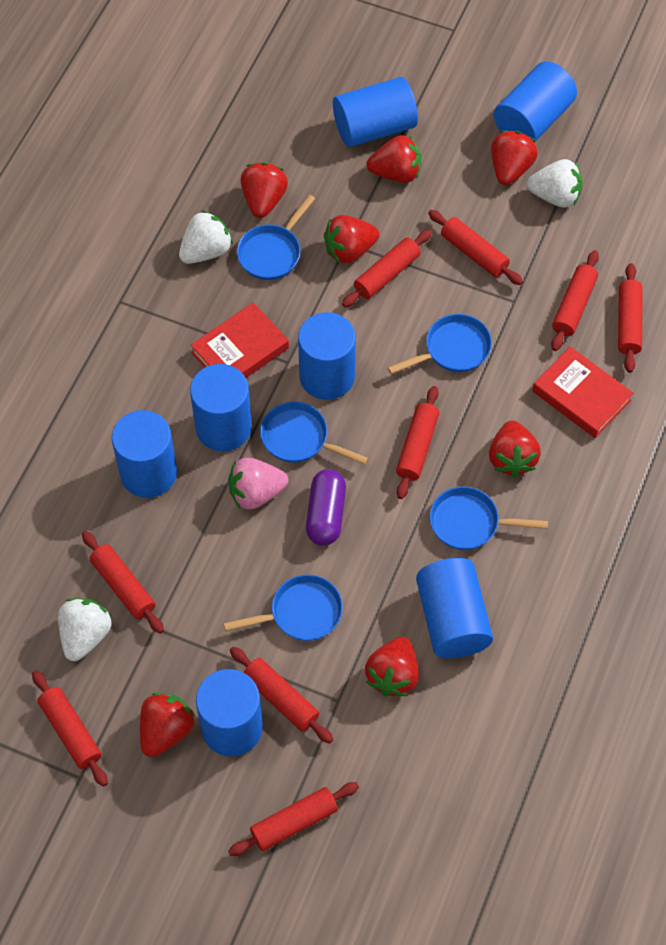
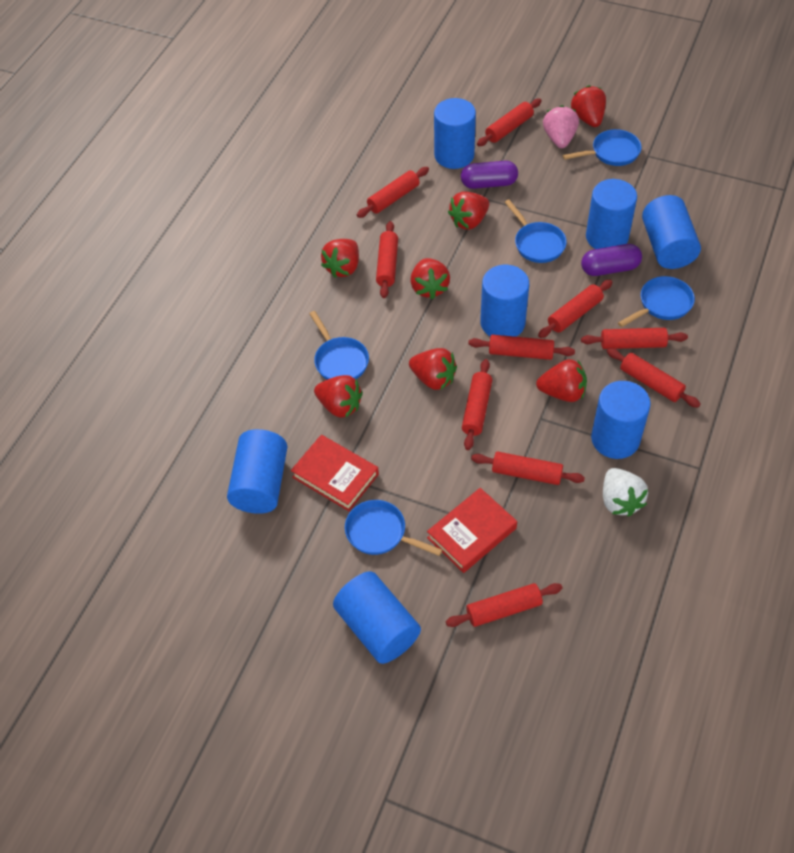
purple capsule: 1 -> 2
red rolling pin: 9 -> 10
white strawberry: 3 -> 1

